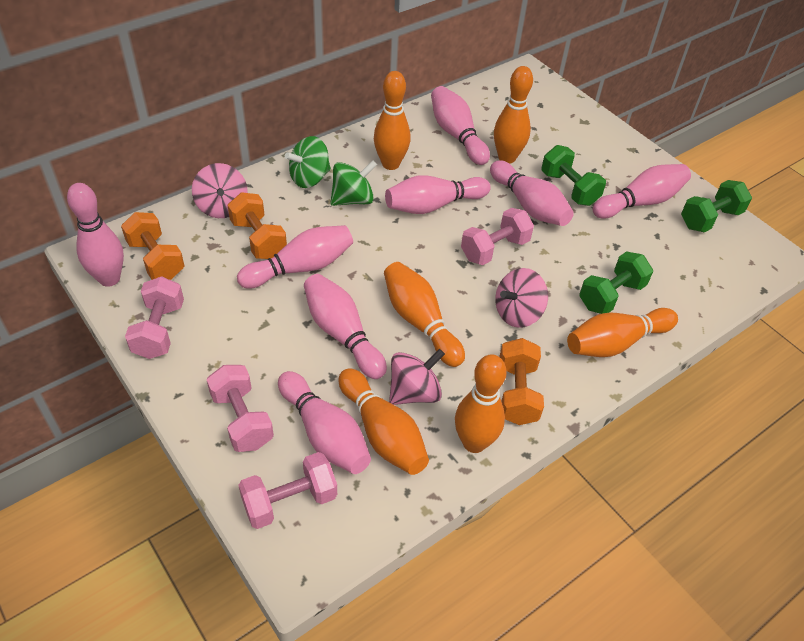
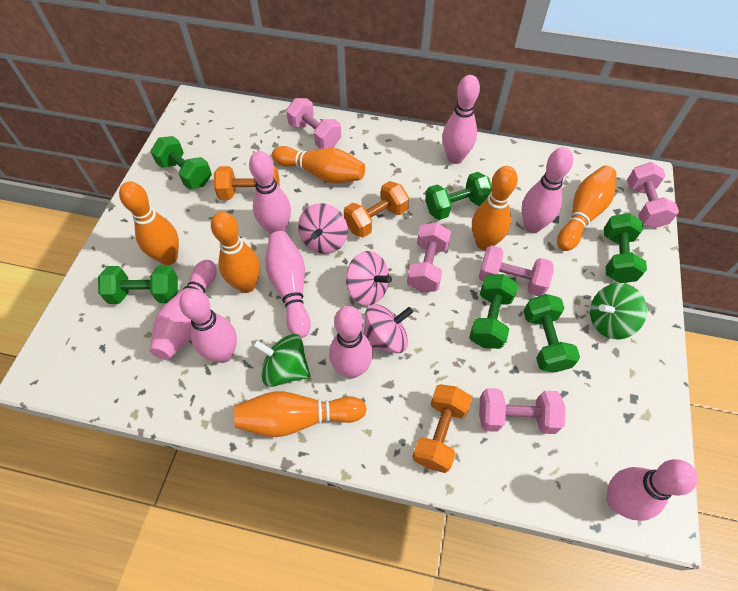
green dumbbell: 3 -> 6
pink dumbbell: 4 -> 5

